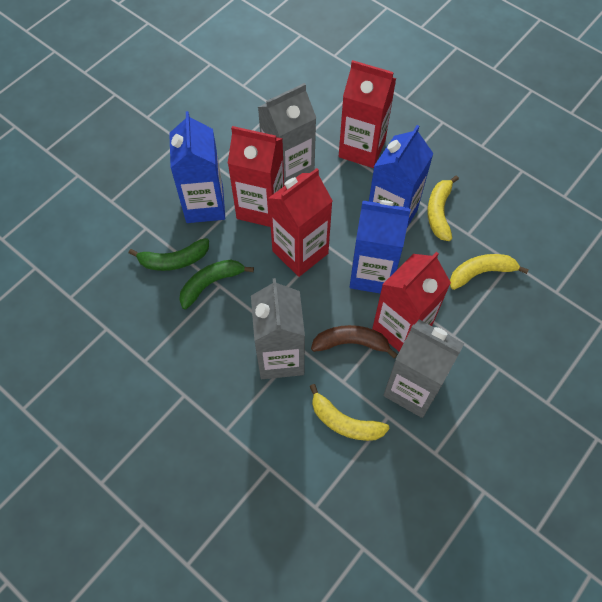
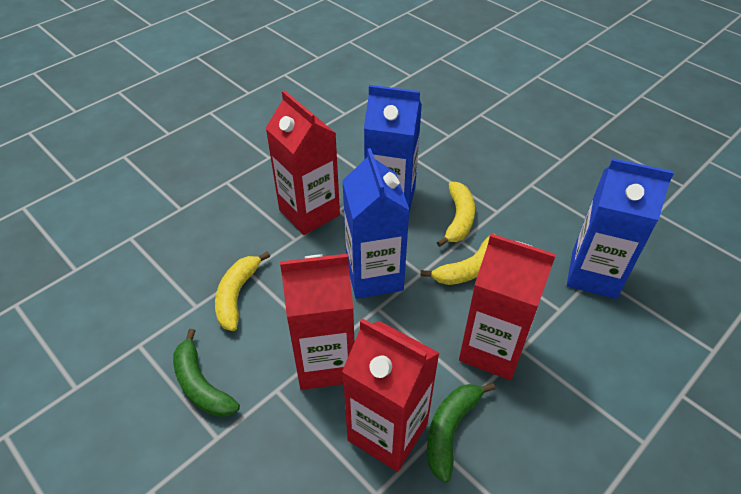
brown banana: 1 -> 0
grey carton: 3 -> 0

